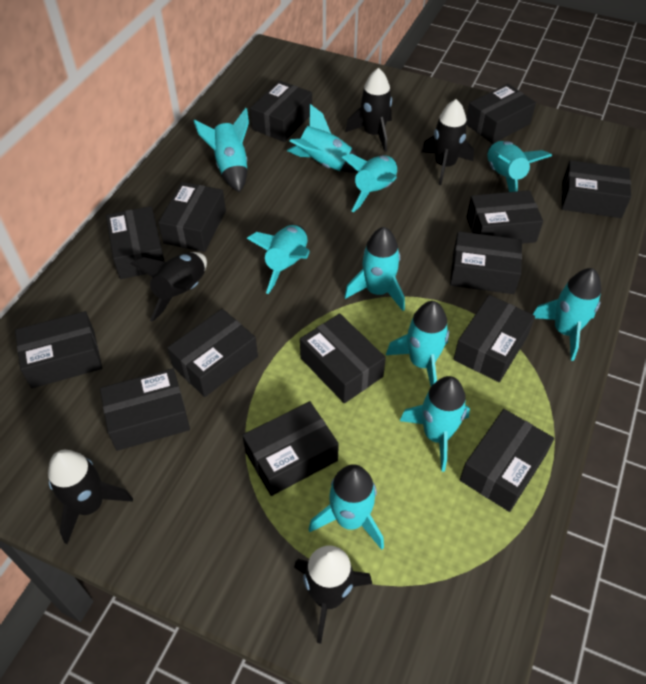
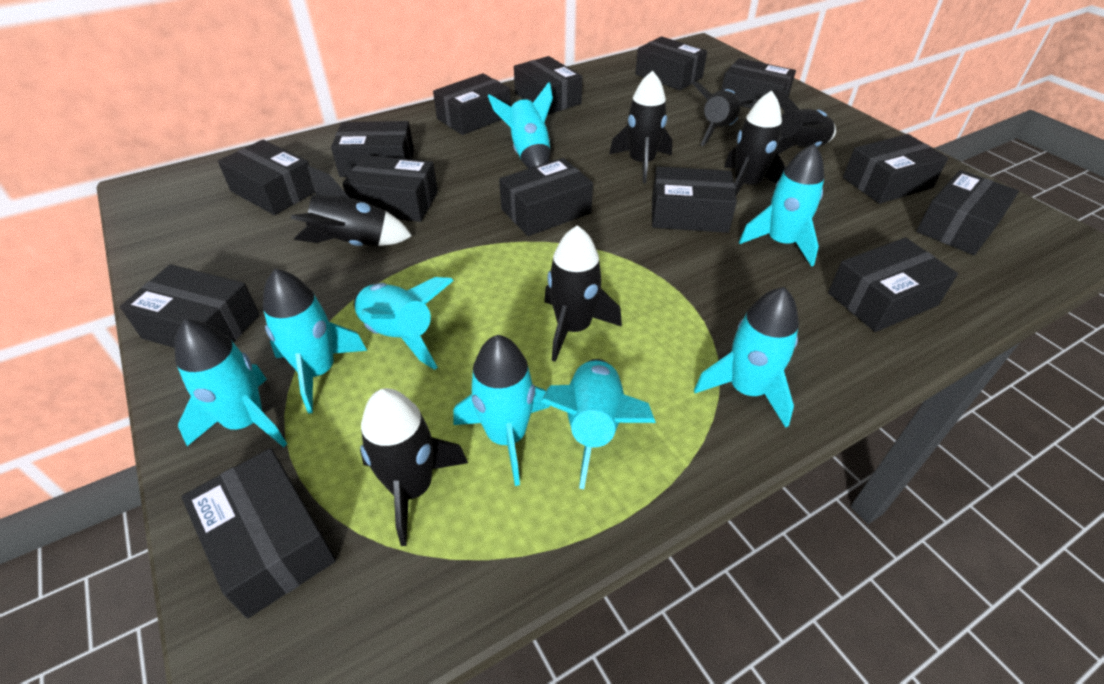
black rocket: 5 -> 7
turquoise rocket: 10 -> 8

